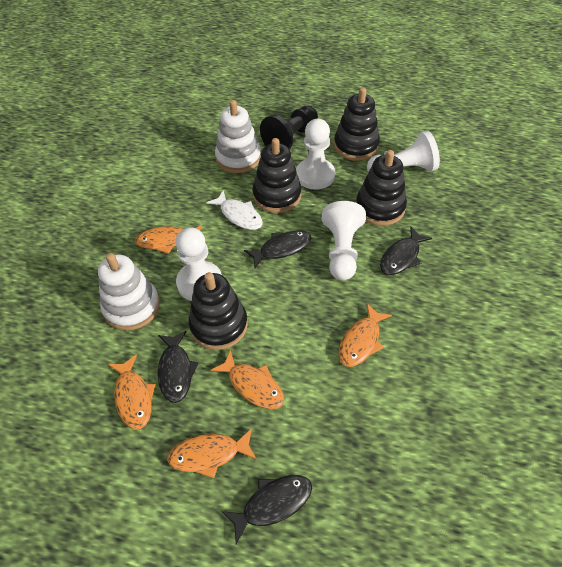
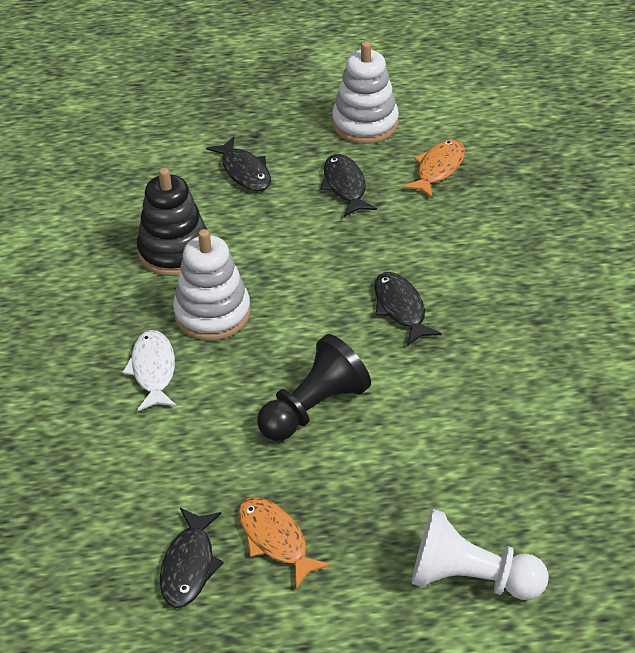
black stacking toy: 4 -> 1
orange fish: 5 -> 2
white pawn: 4 -> 1

